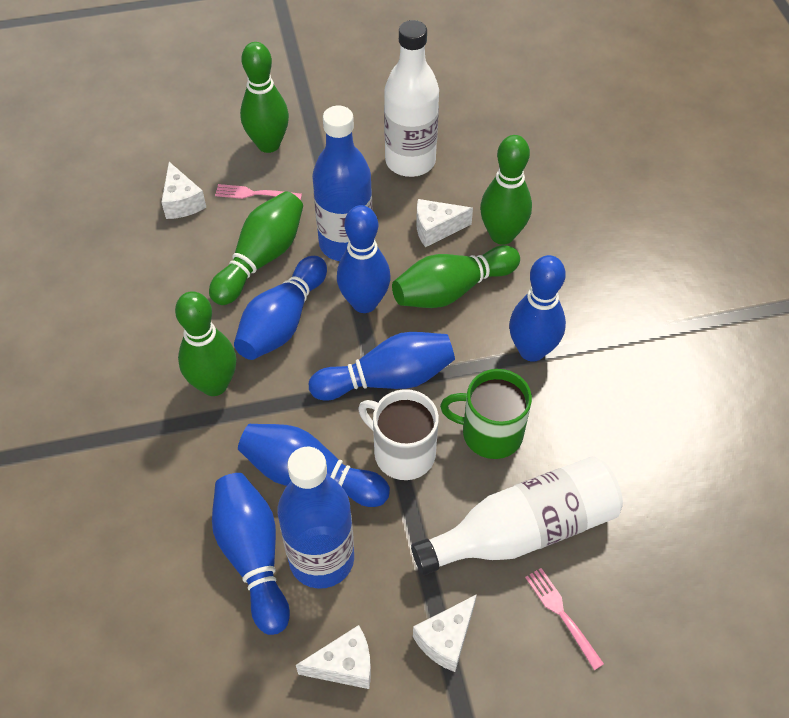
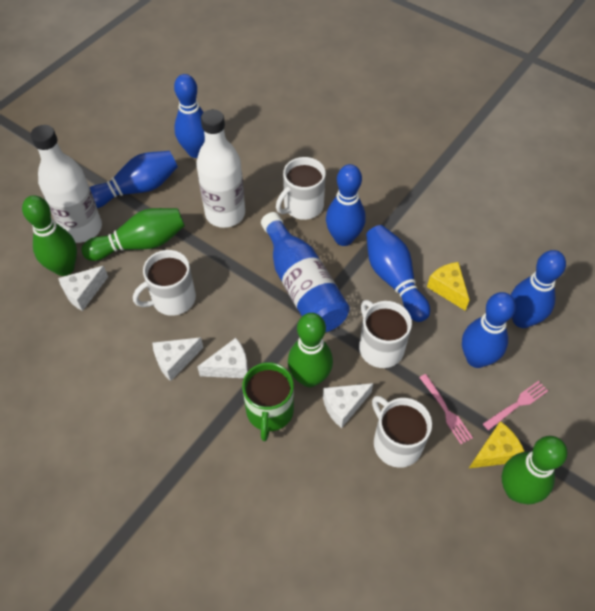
blue bottle: 2 -> 1
green bowling pin: 5 -> 4
white mug: 1 -> 4
yellow cheese: 0 -> 2

